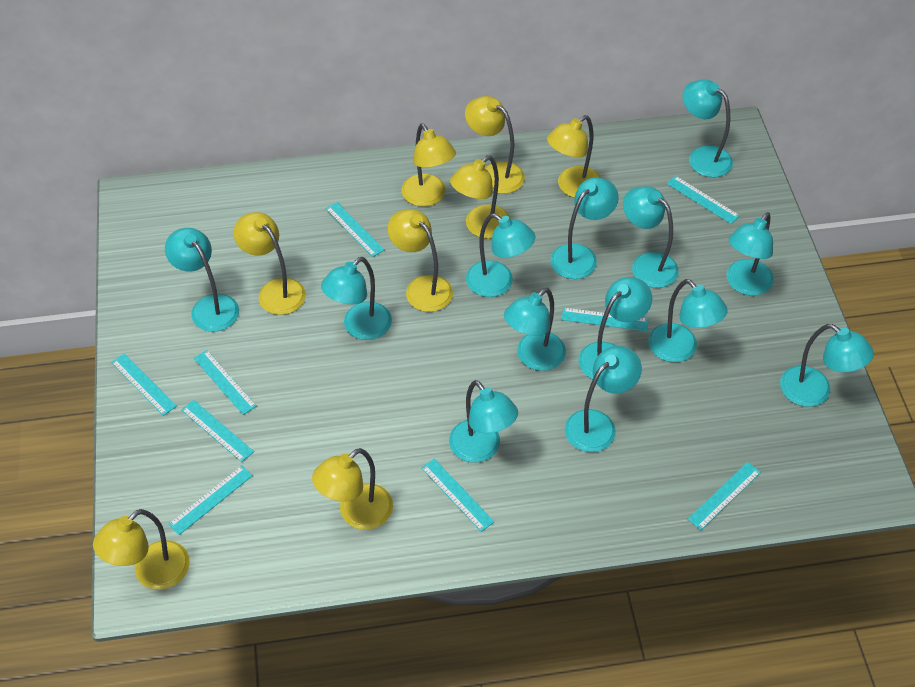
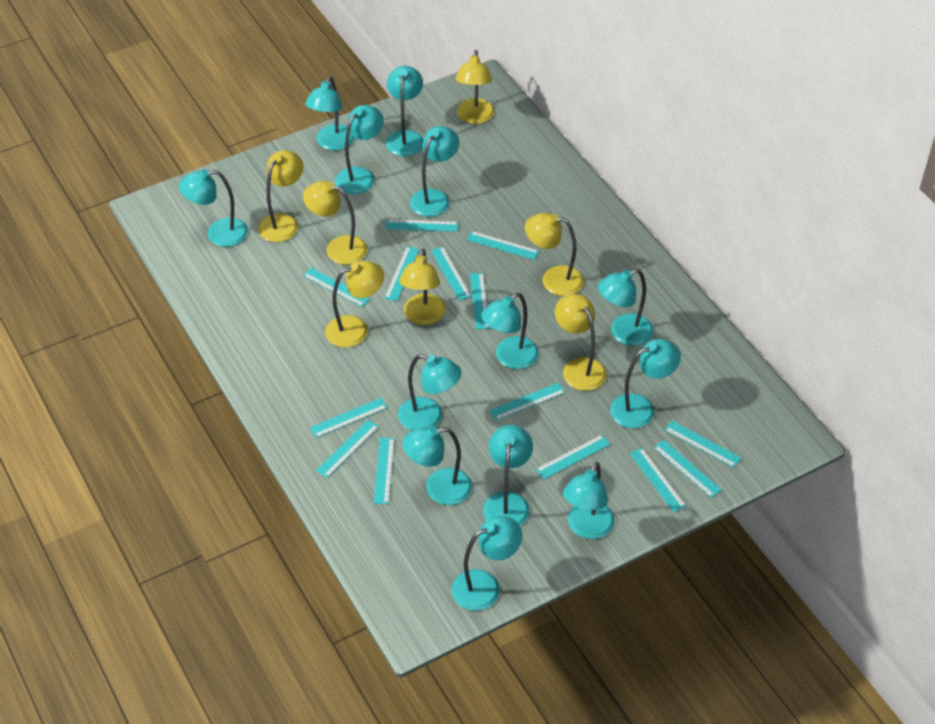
turquoise ruler: 9 -> 14
yellow lamp: 8 -> 7

